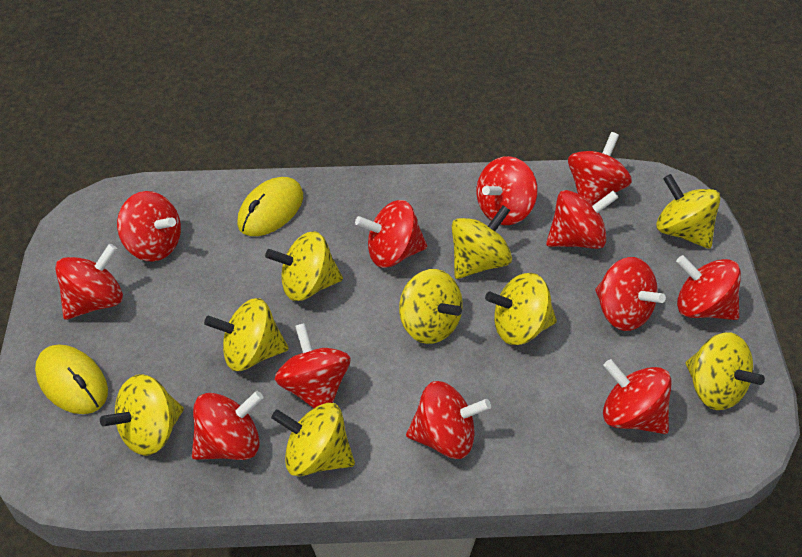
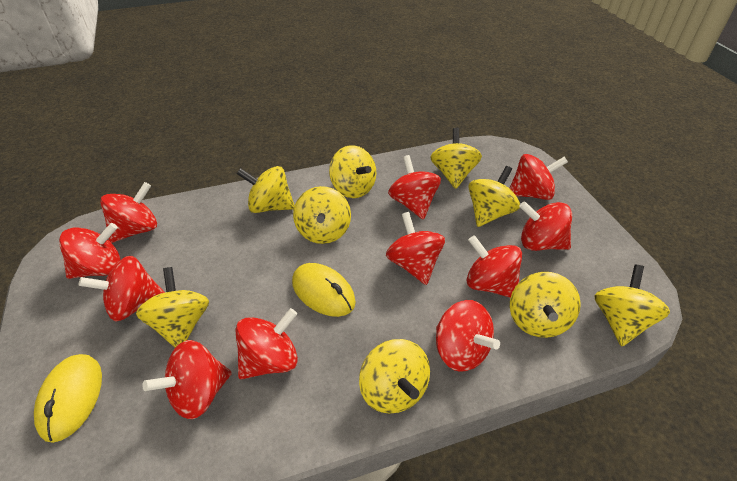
red spinning top: 12 -> 11

